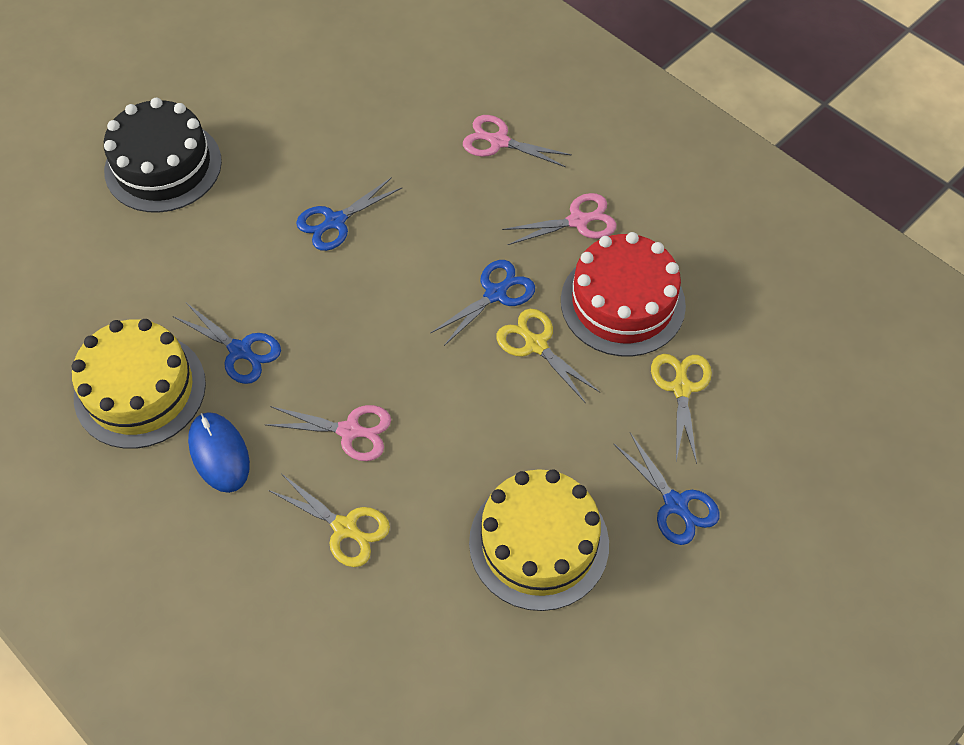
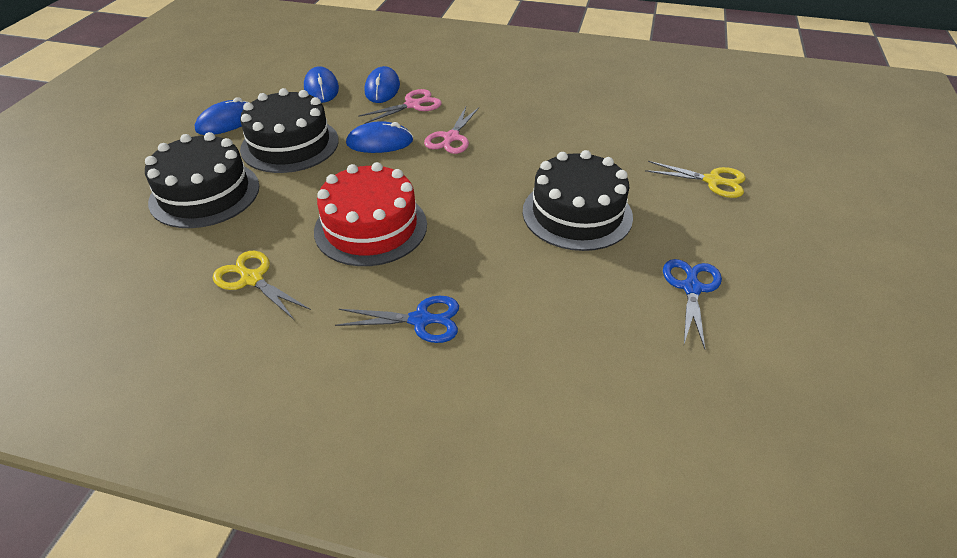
black cake: 1 -> 3
blue mouse: 1 -> 4
blue scissors: 4 -> 2
pink scissors: 3 -> 2
yellow cake: 2 -> 0
yellow scissors: 3 -> 2

